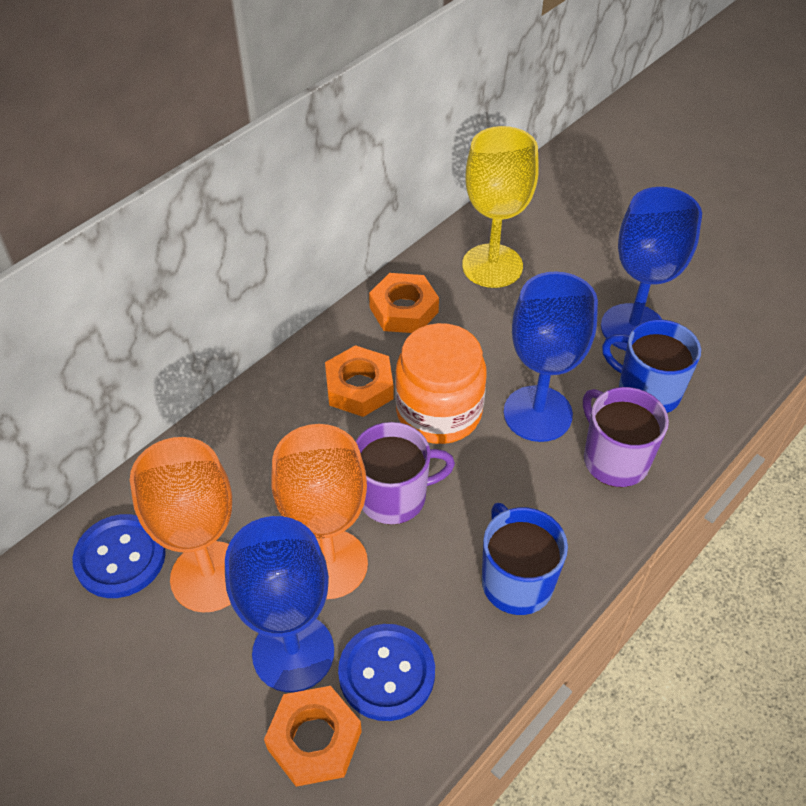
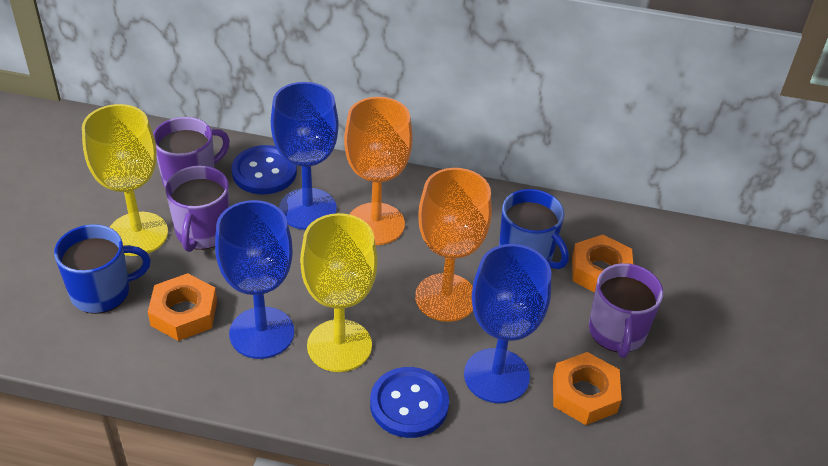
orange jar: 1 -> 0
purple mug: 2 -> 3
yellow goblet: 1 -> 2

